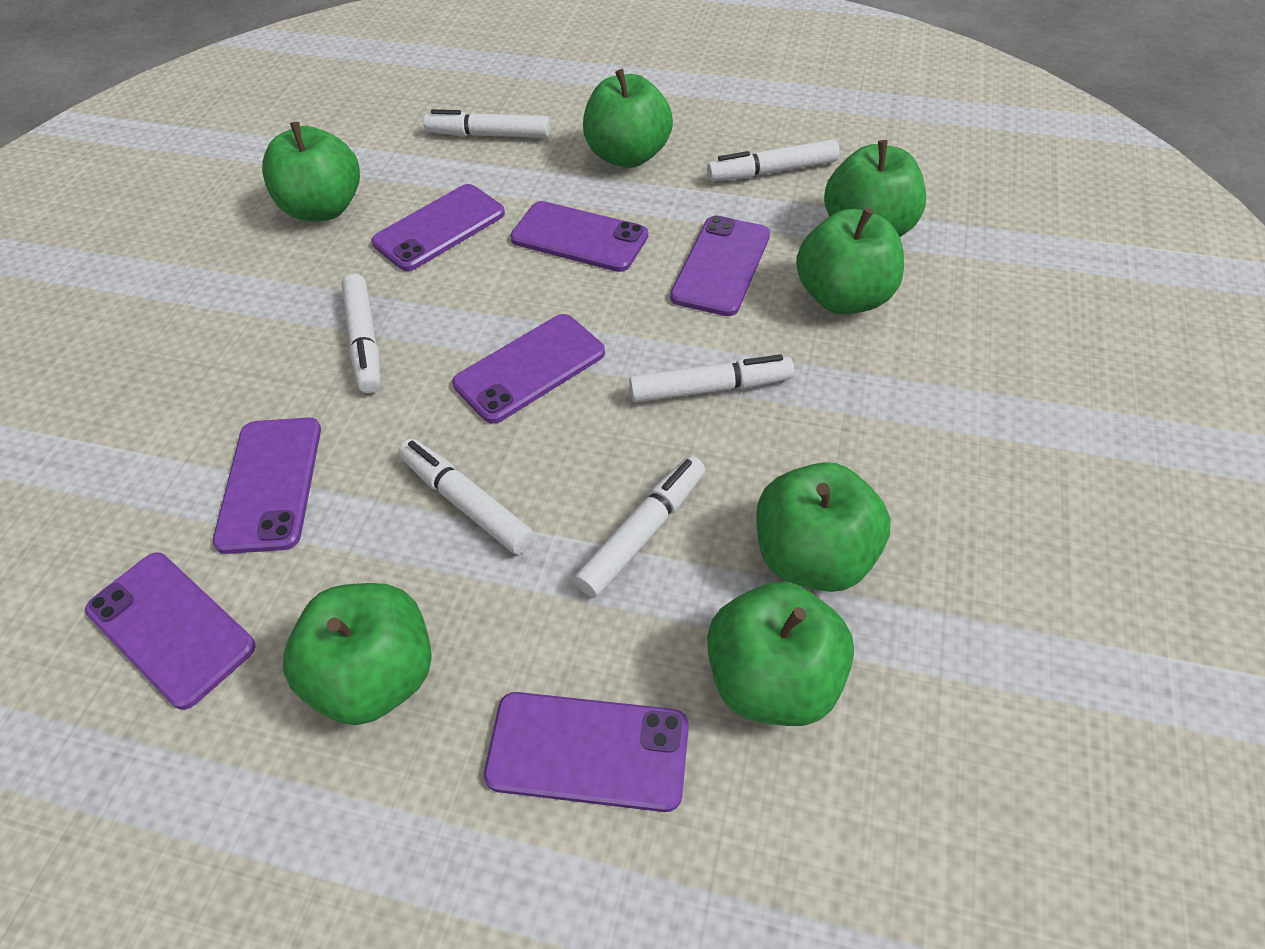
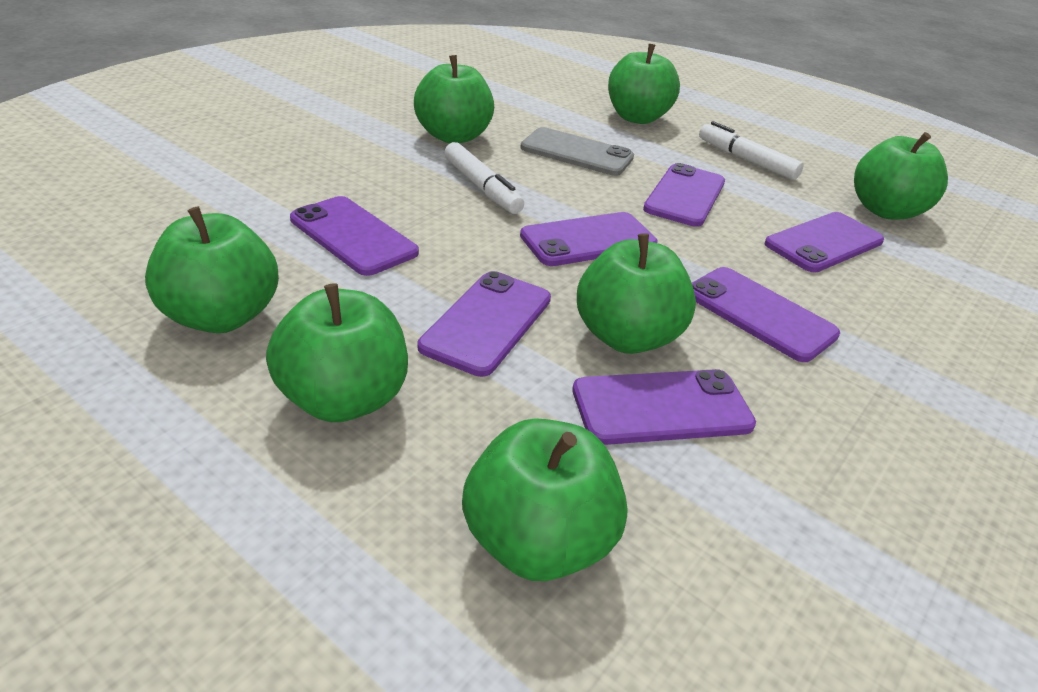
grey phone: 0 -> 1
white marker: 6 -> 2

